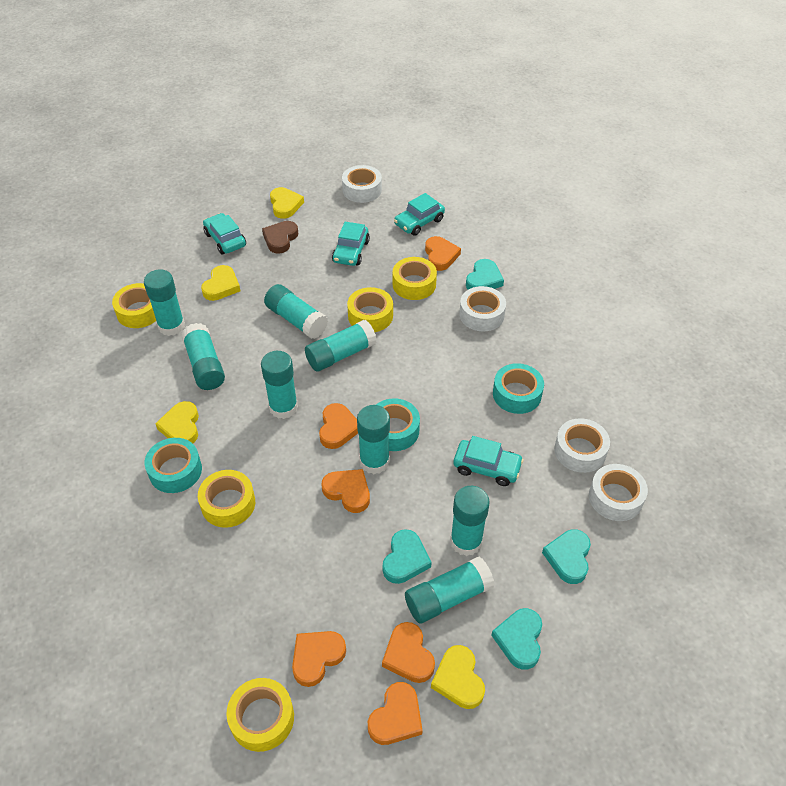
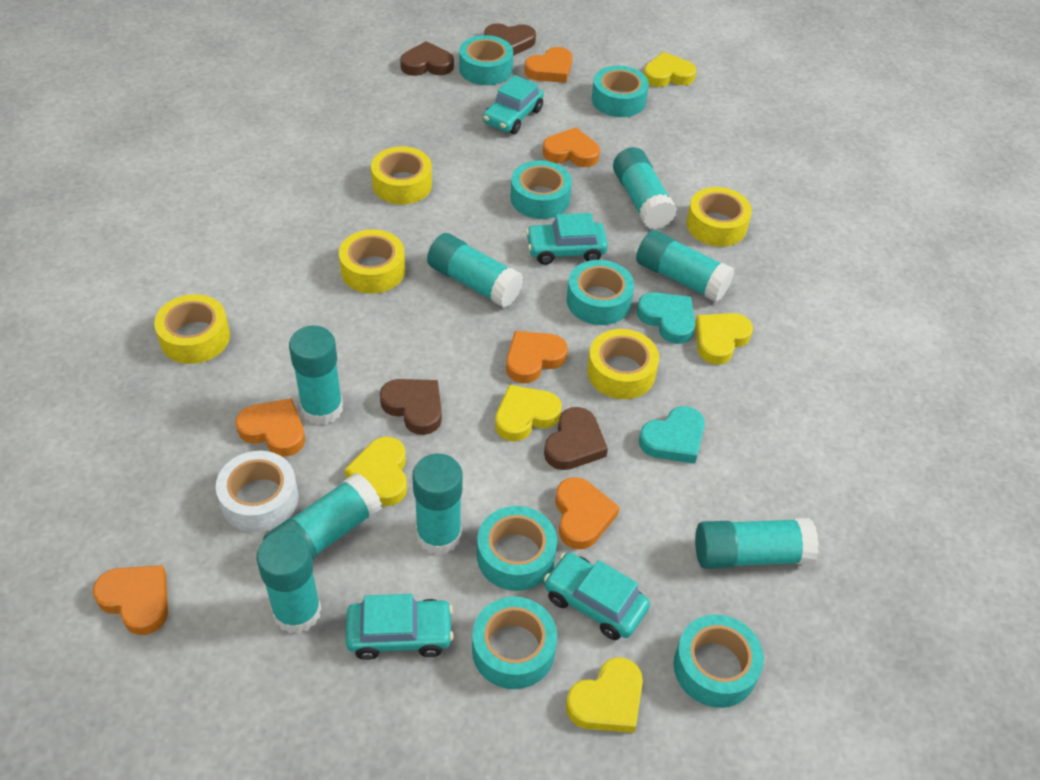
brown heart: 1 -> 4
turquoise heart: 4 -> 2
turquoise tape: 3 -> 7
white tape: 4 -> 1
yellow heart: 4 -> 5

